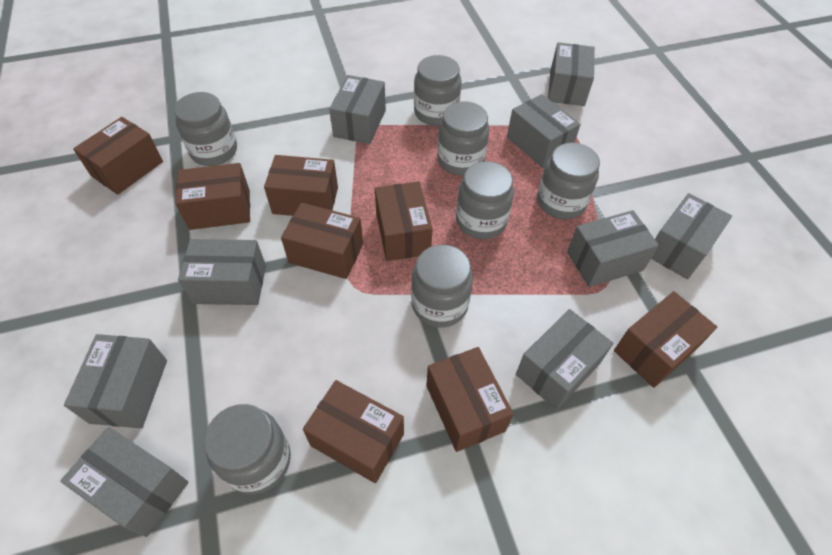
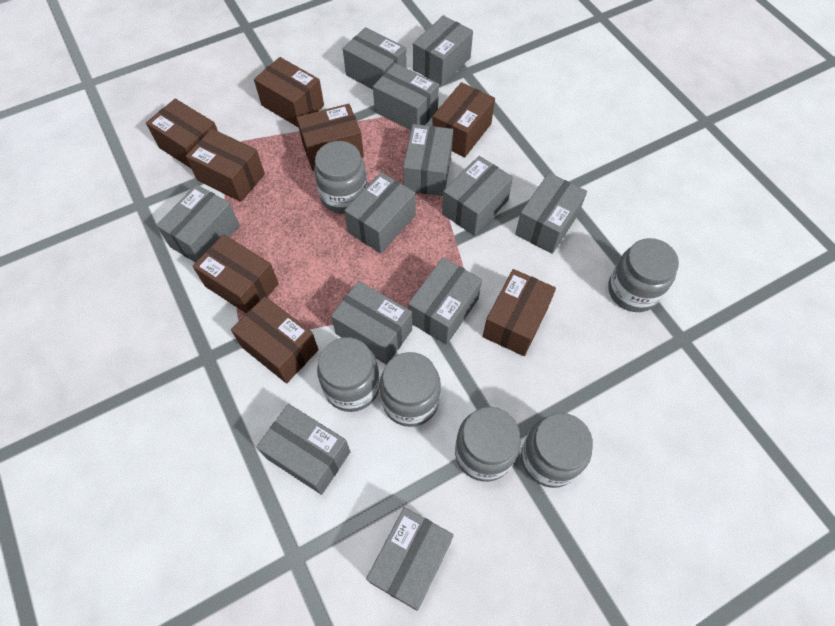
grey box: 9 -> 12
grey jar: 7 -> 6

